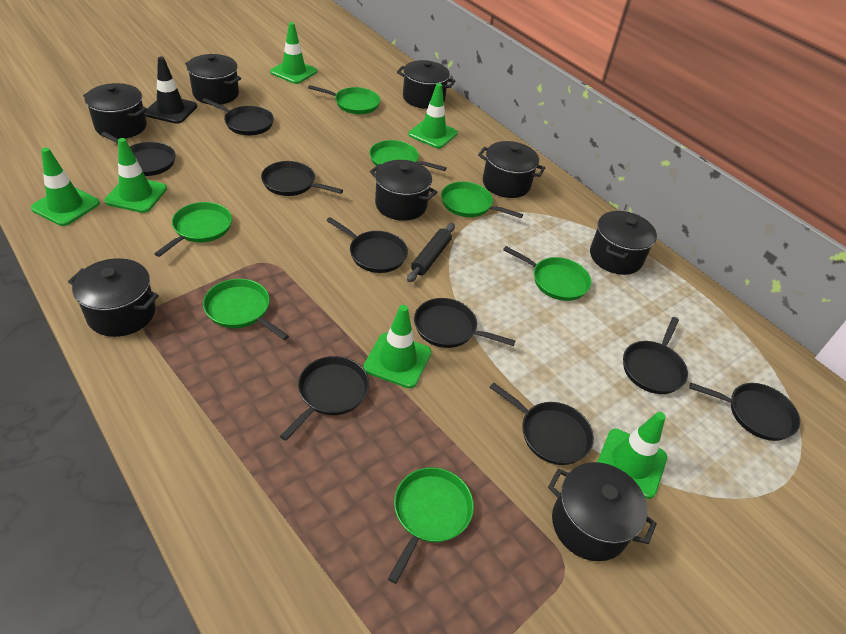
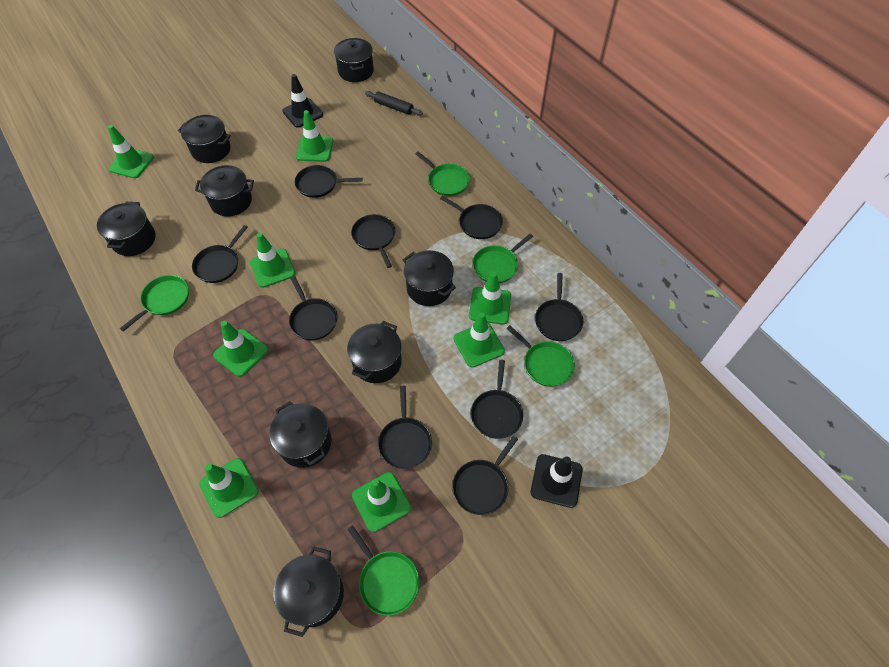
black traffic cone: 1 -> 2
green pan: 7 -> 5
green traffic cone: 6 -> 8

